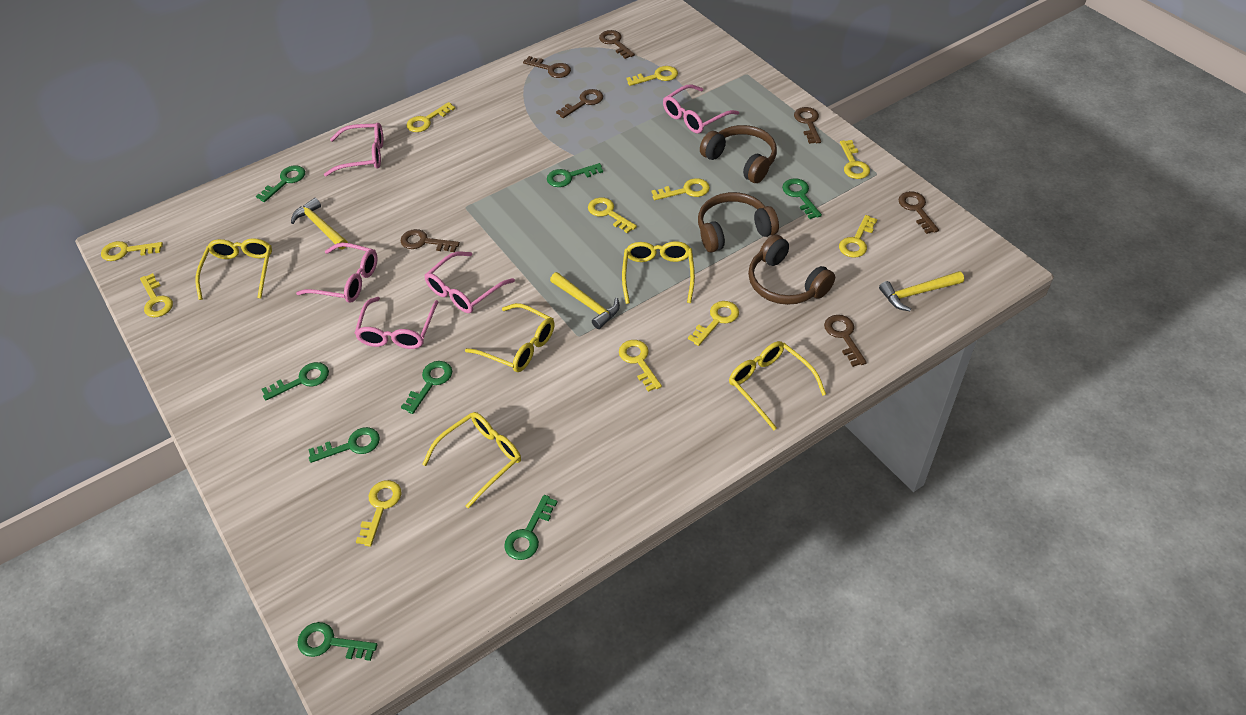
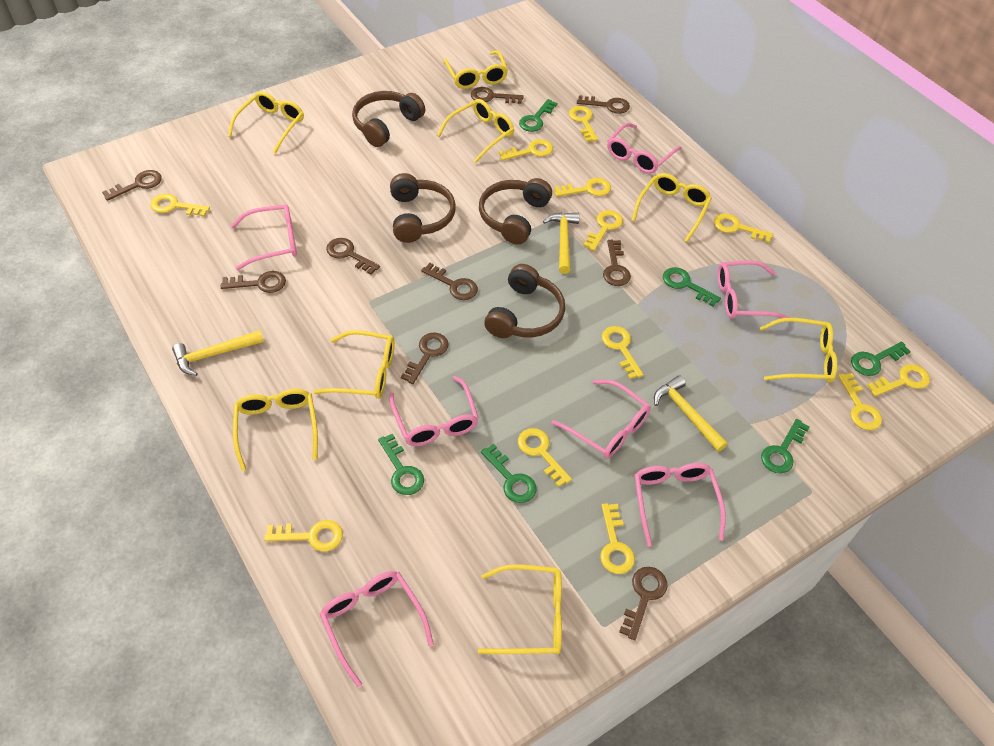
brown headphones: 3 -> 4
brown key: 7 -> 9
green key: 8 -> 6
pink glasses: 5 -> 7
yellow glasses: 5 -> 8
yellow key: 11 -> 12

